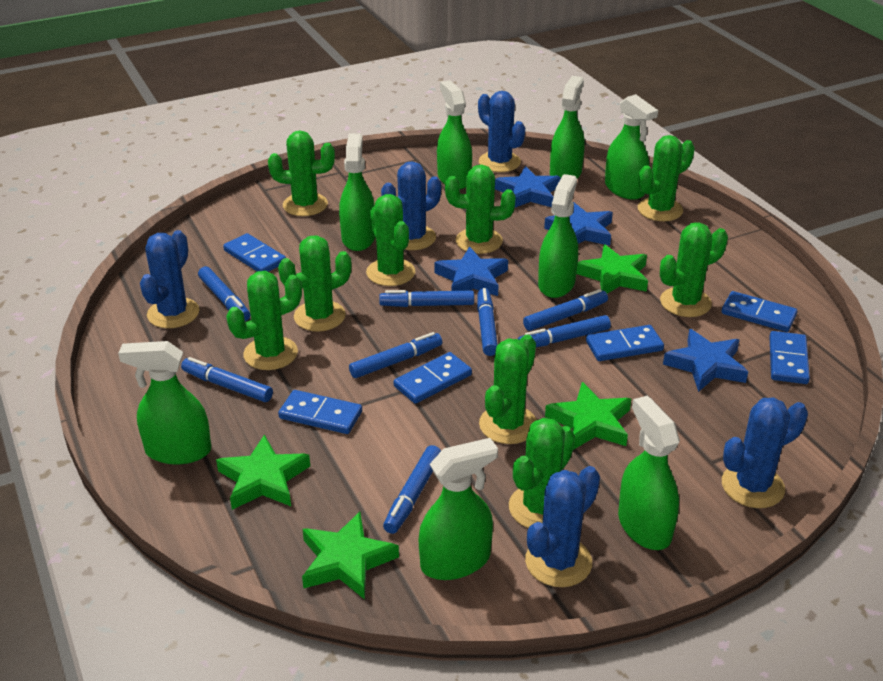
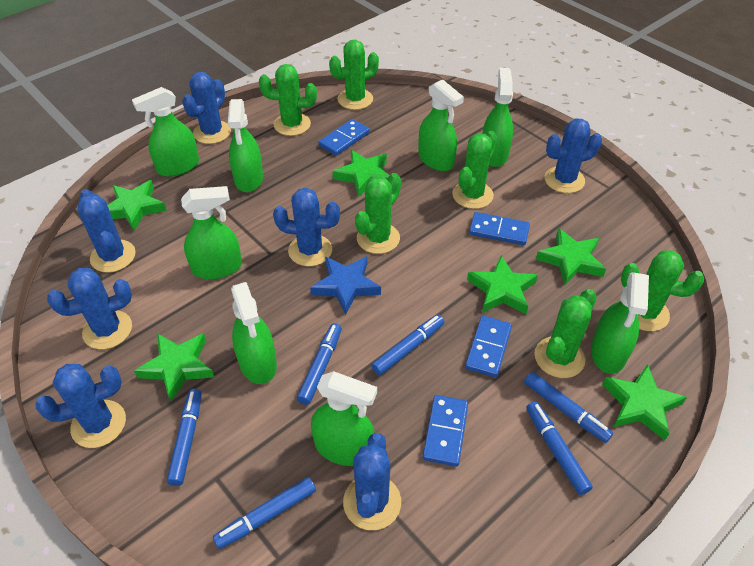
blue cactus: 5 -> 7
blue domino: 6 -> 4
blue marker: 8 -> 6
blue star: 4 -> 1
green cactus: 9 -> 6
green star: 4 -> 6

